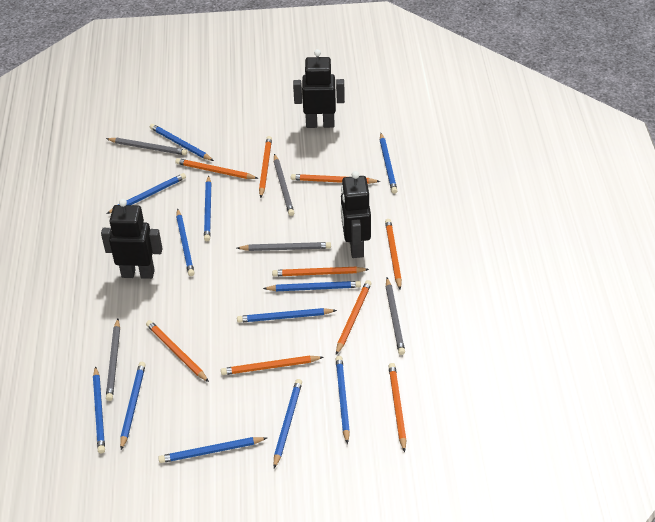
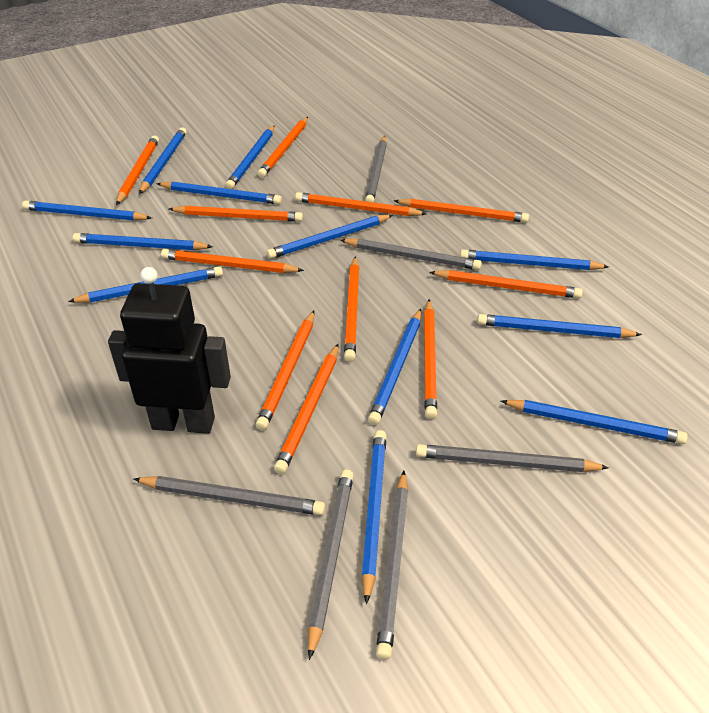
black robot: 3 -> 1
grey pencil: 5 -> 6
orange pencil: 9 -> 11

